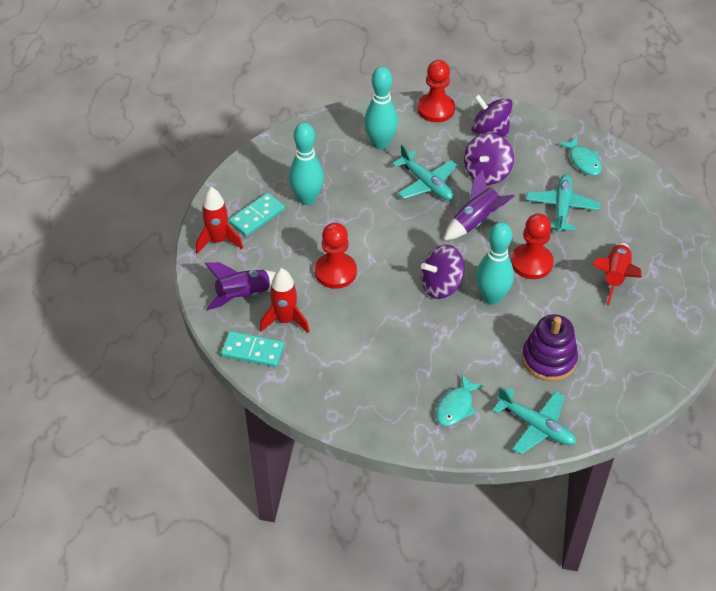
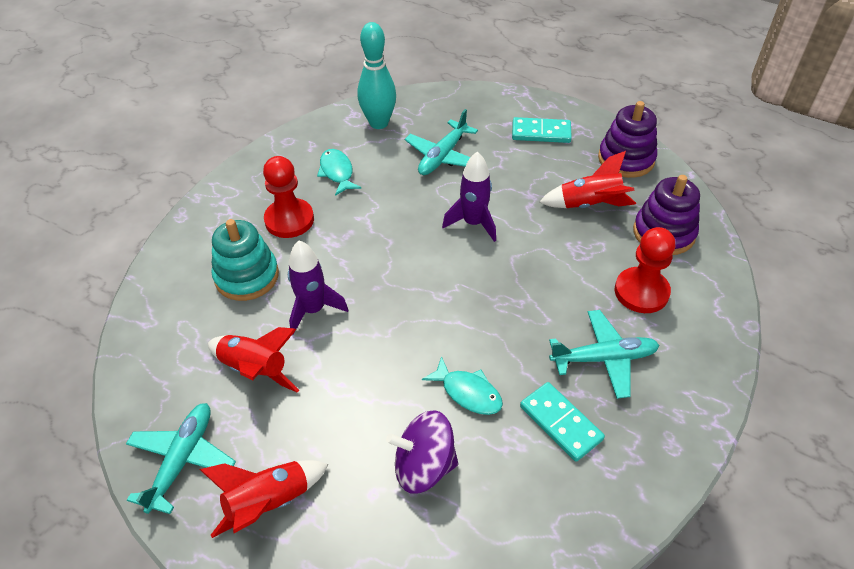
purple spinning top: 3 -> 1
purple stacking toy: 1 -> 2
red pawn: 3 -> 2
turquoise bowling pin: 3 -> 1
turquoise stacking toy: 0 -> 1

